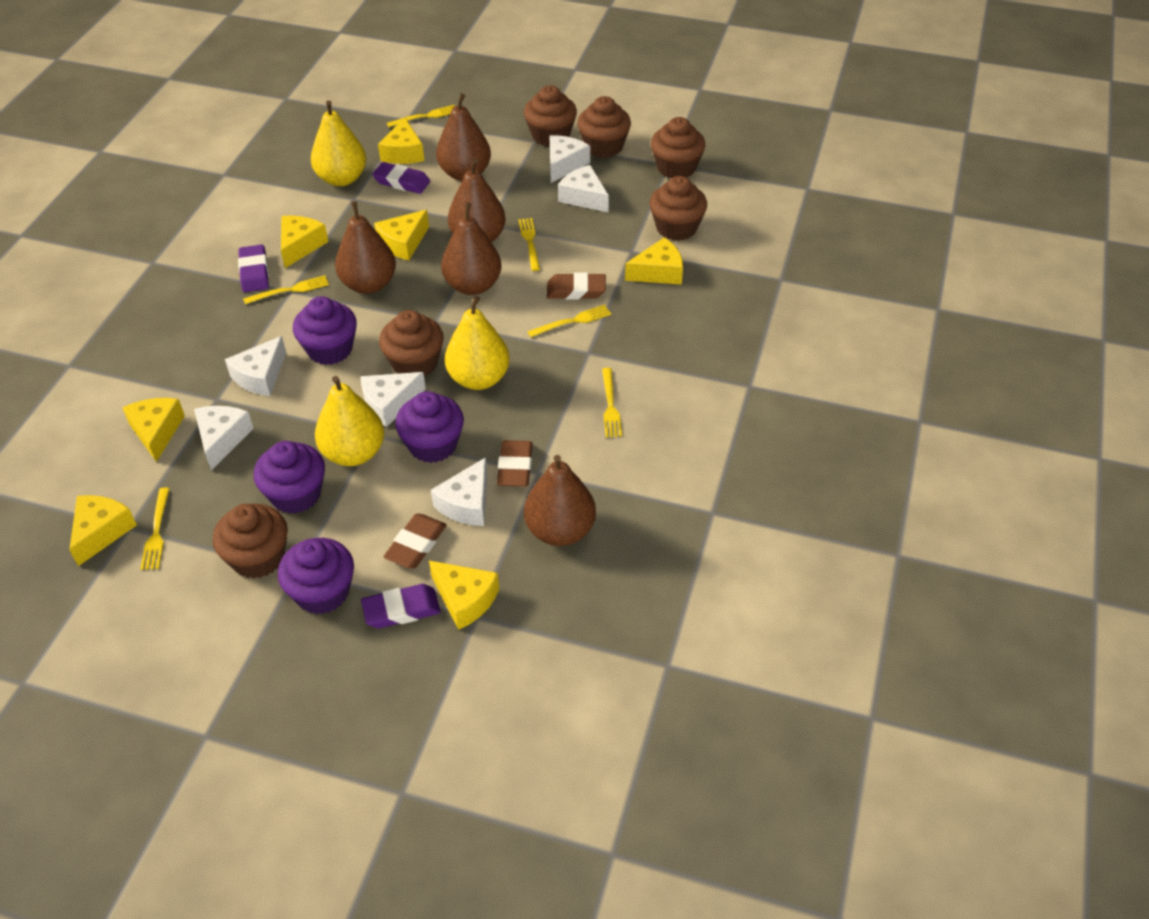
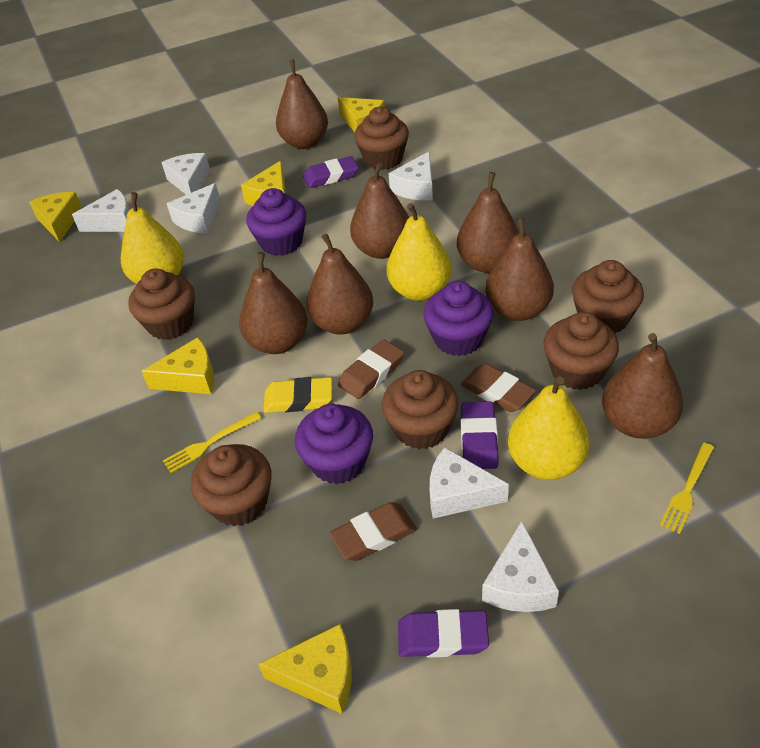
brown pear: 5 -> 7
purple cupcake: 4 -> 3
yellow cheese: 7 -> 5
yellow eraser: 0 -> 1
yellow fork: 6 -> 2

